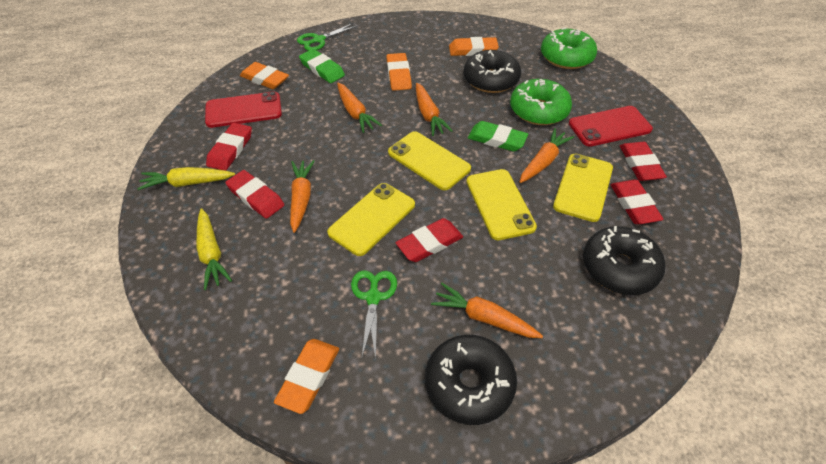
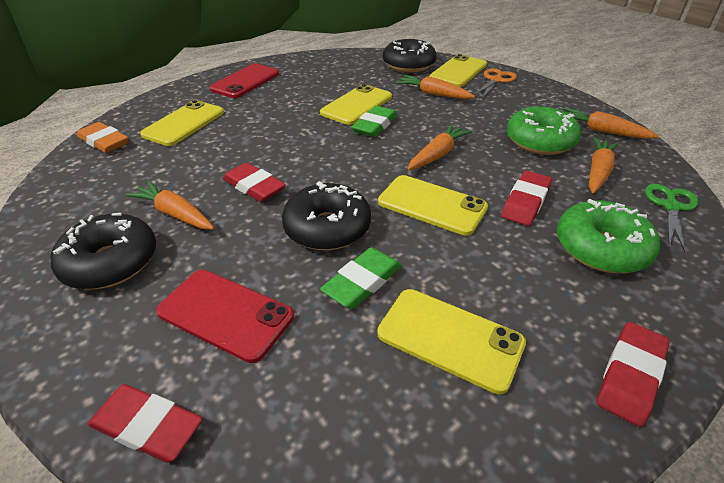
green scissors: 2 -> 1
orange eraser: 4 -> 1
orange scissors: 0 -> 1
red eraser: 5 -> 4
yellow carrot: 2 -> 0
yellow phone: 4 -> 5

